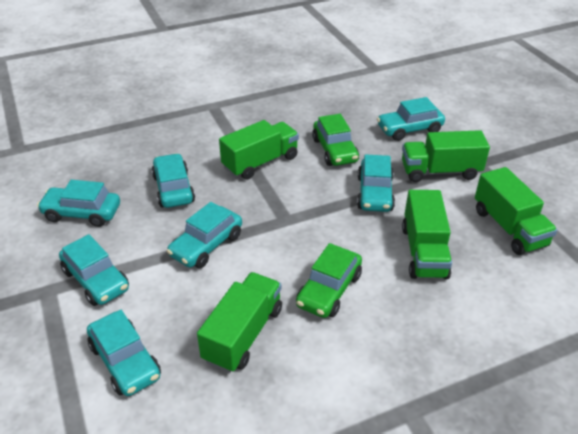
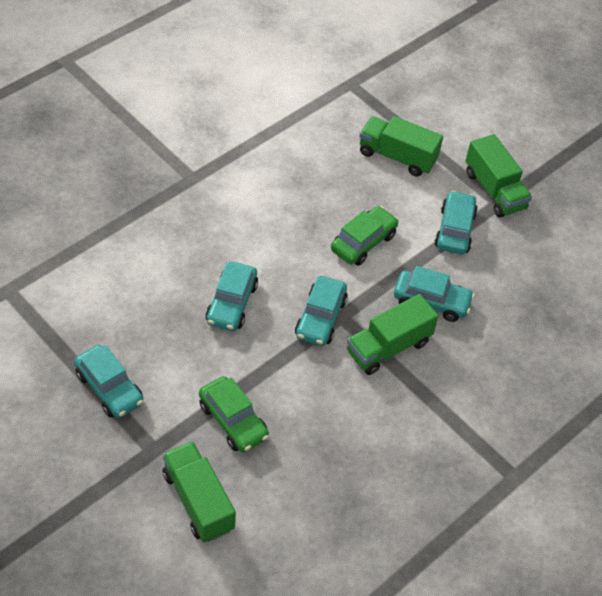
green truck: 5 -> 4
turquoise car: 7 -> 5

